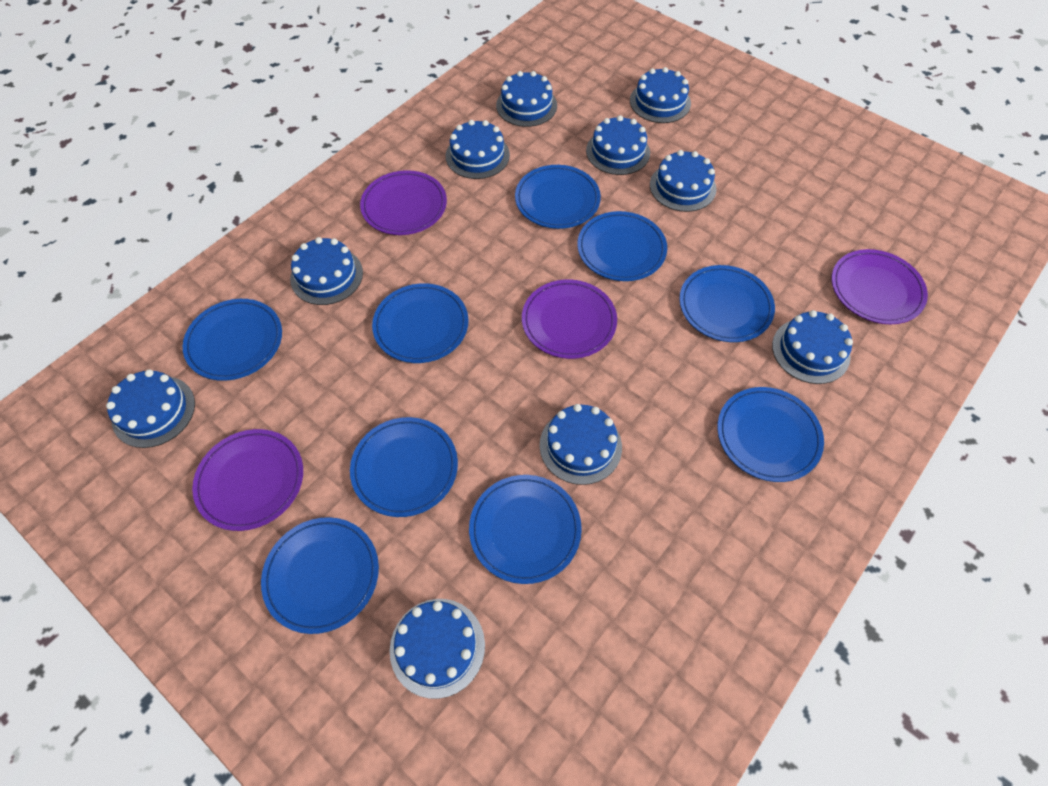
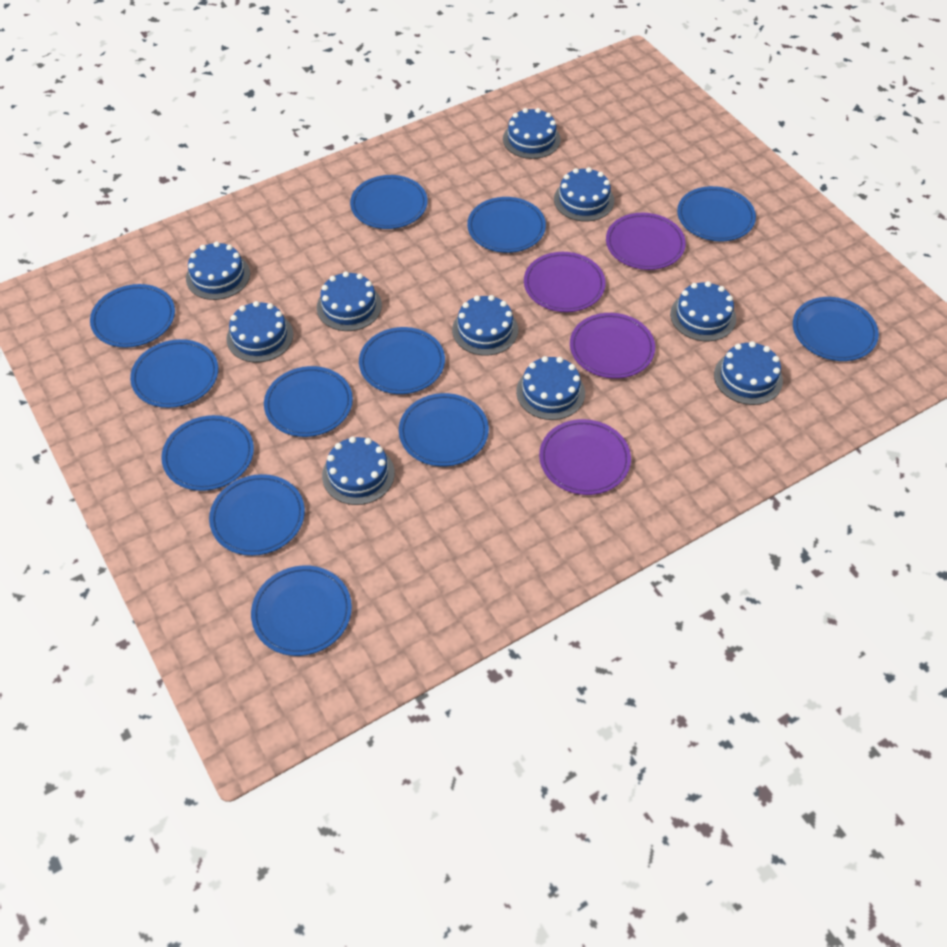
blue plate: 9 -> 12

